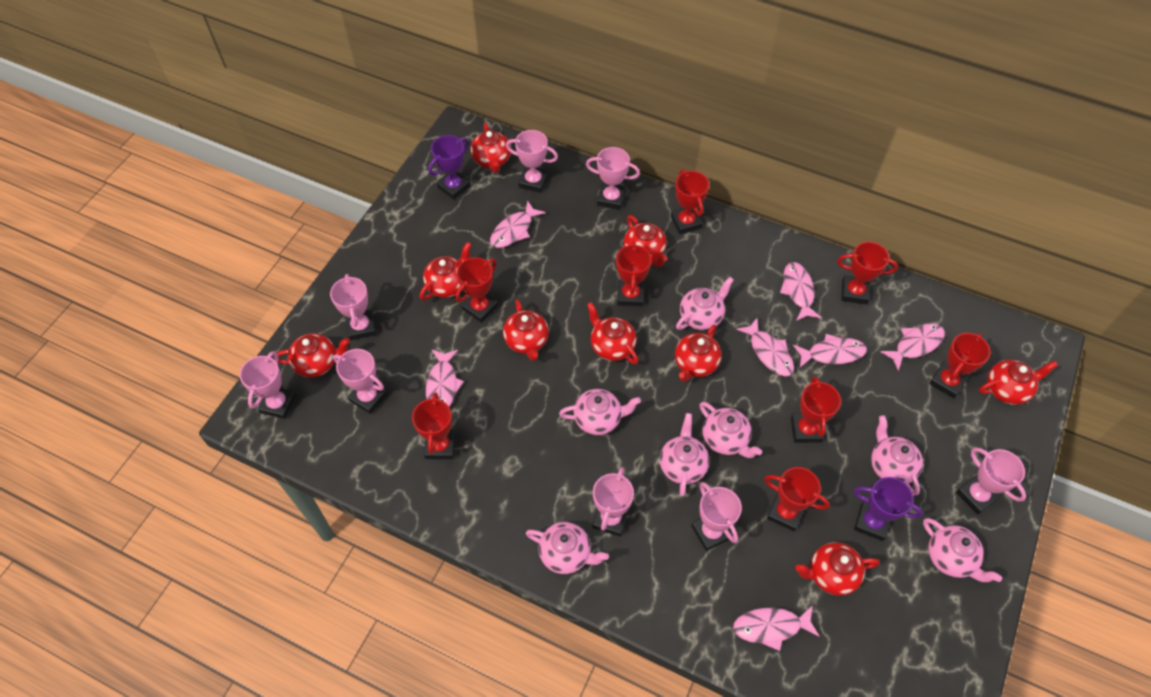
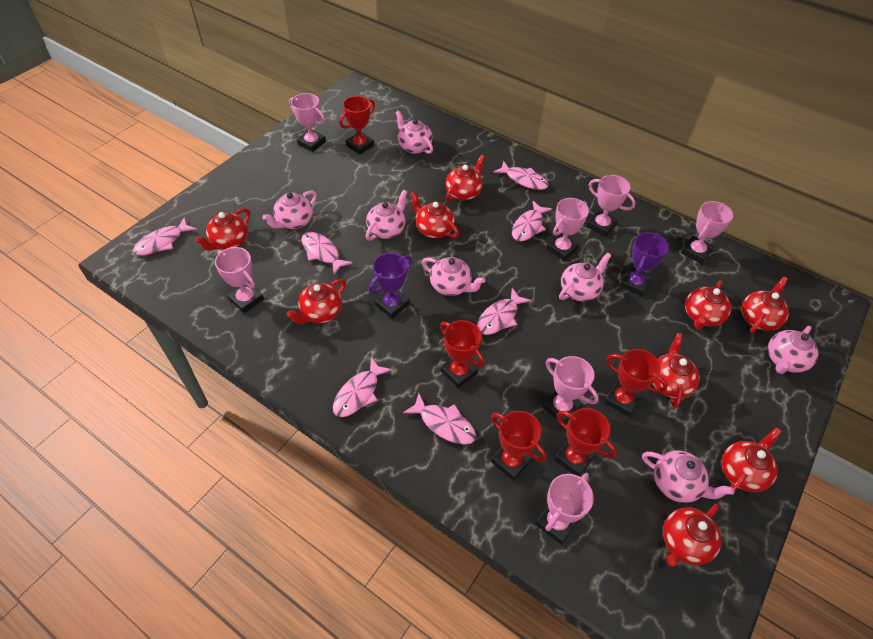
pink trophy: 8 -> 7
red trophy: 8 -> 5

